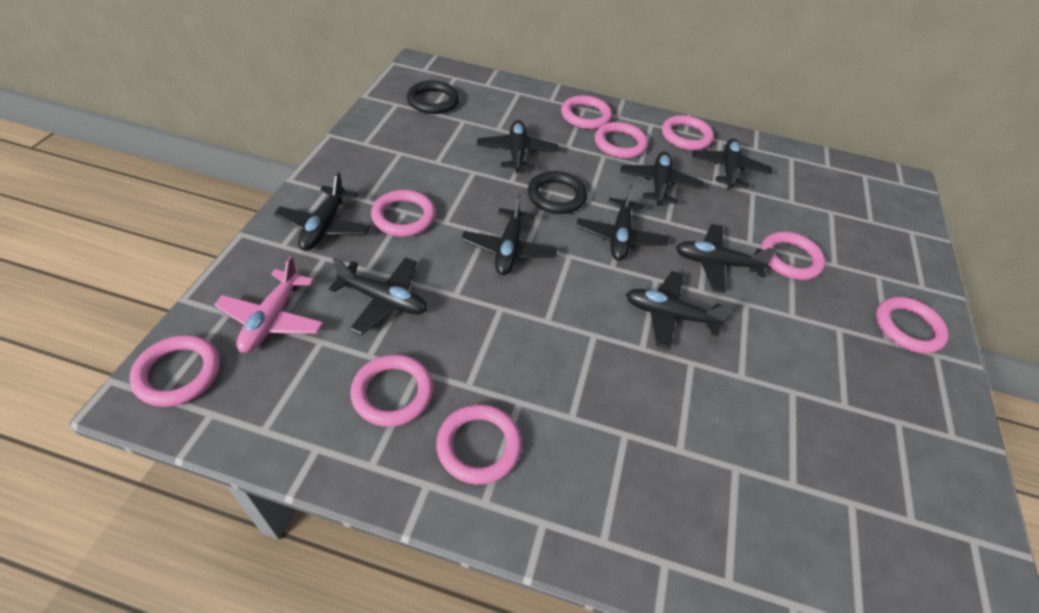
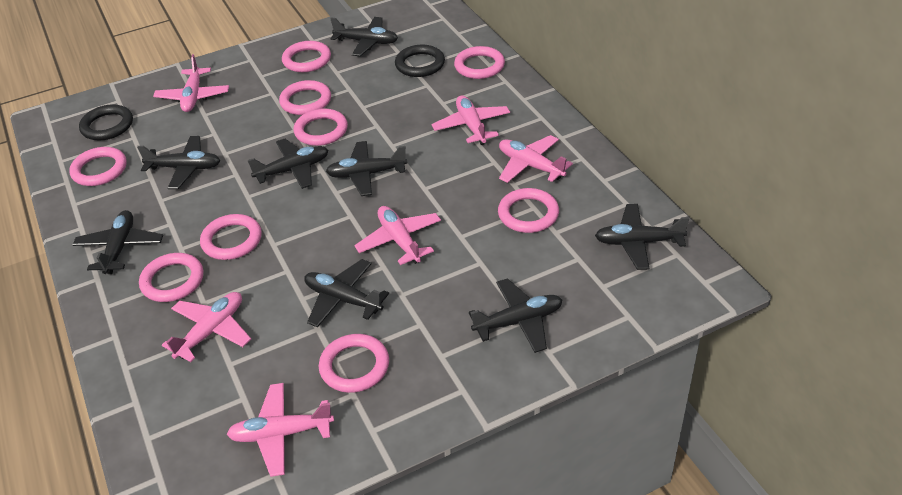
black plane: 9 -> 8
pink plane: 1 -> 6

